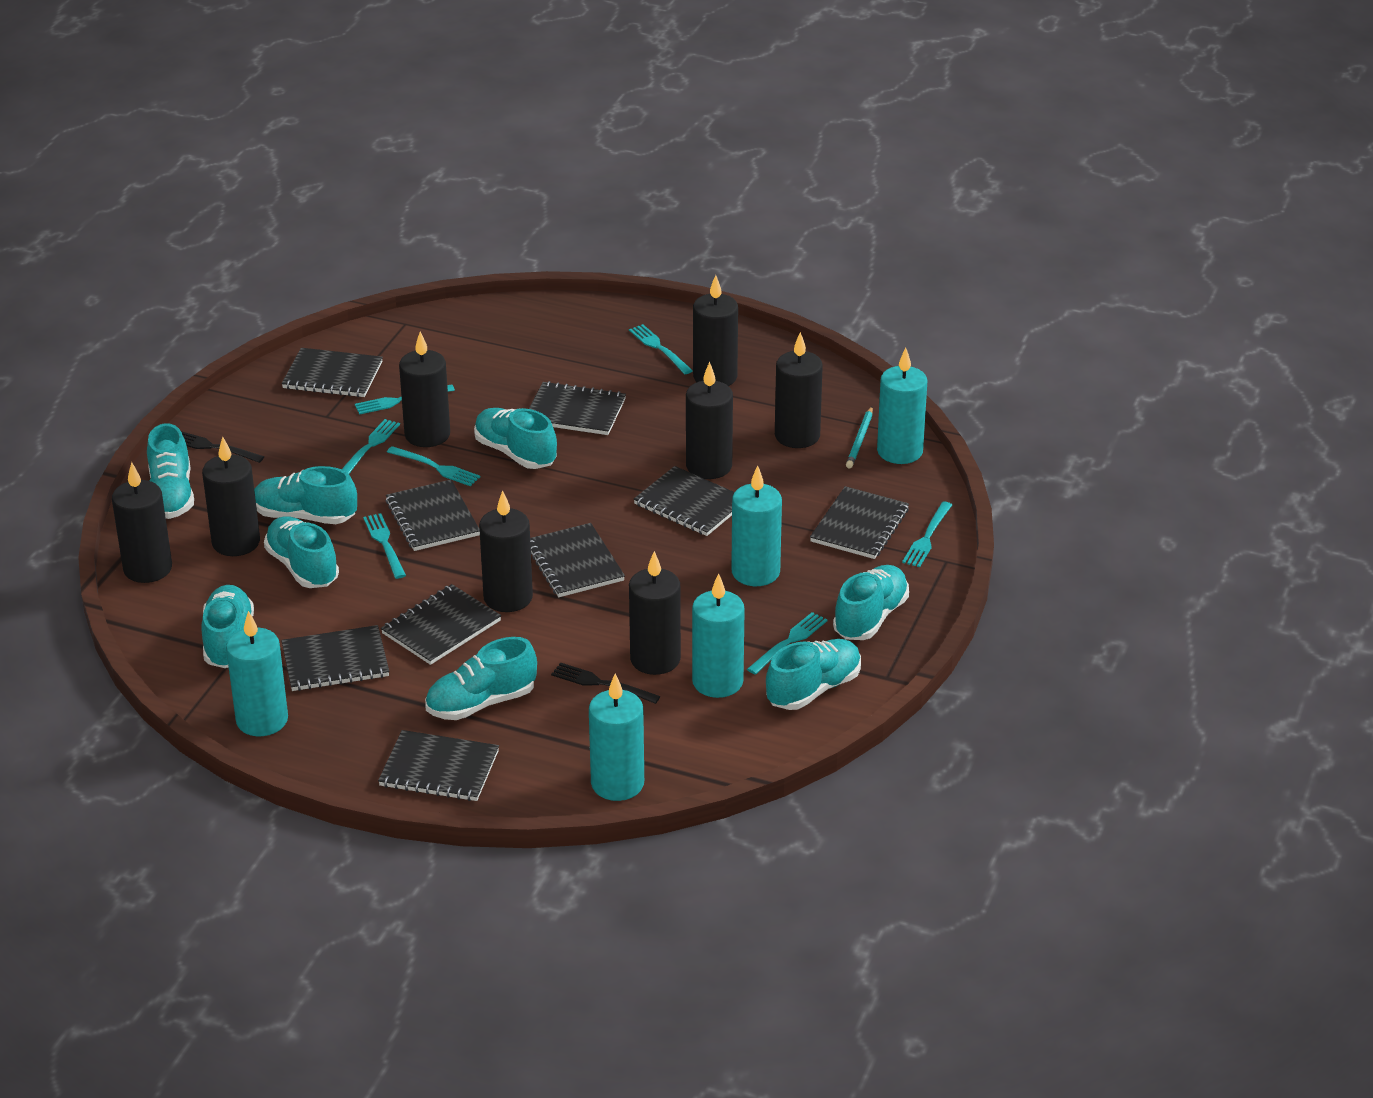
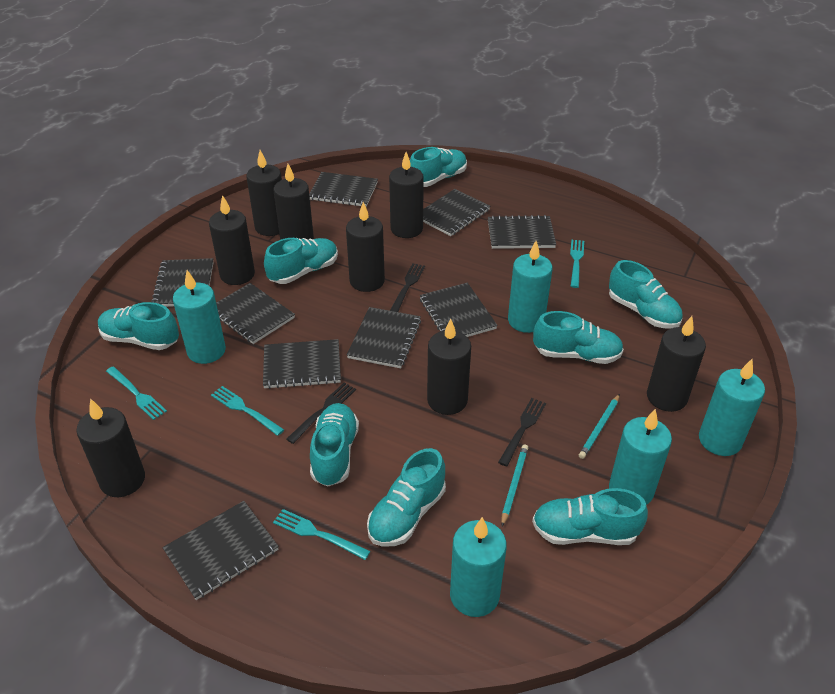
black fork: 2 -> 3
turquoise fork: 7 -> 4
turquoise pencil: 1 -> 2

